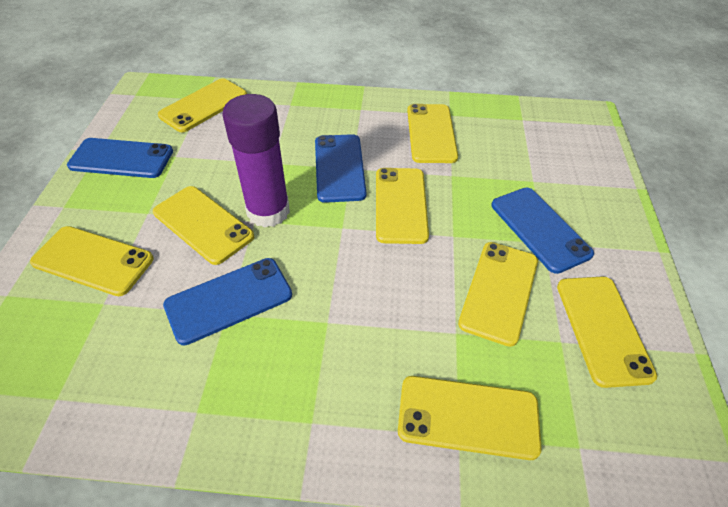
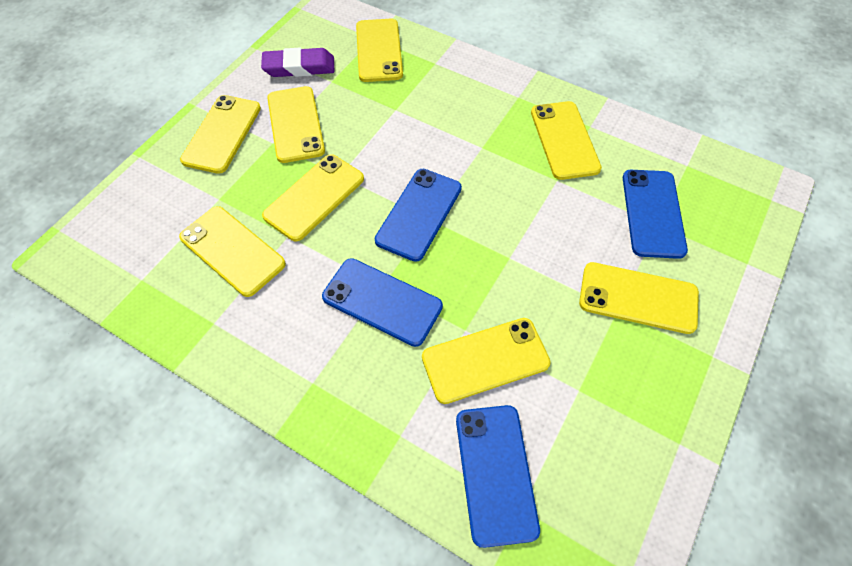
purple eraser: 0 -> 1
purple glue stick: 1 -> 0

